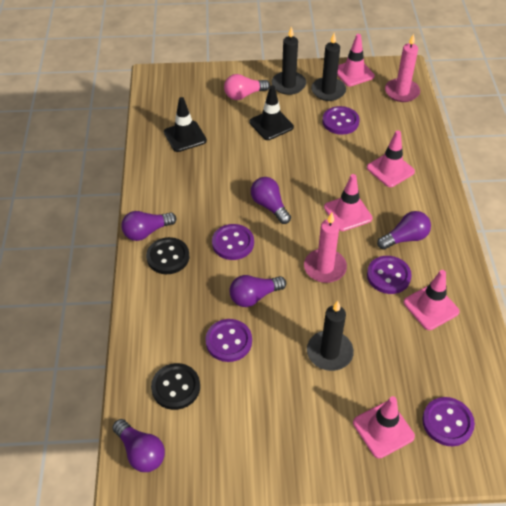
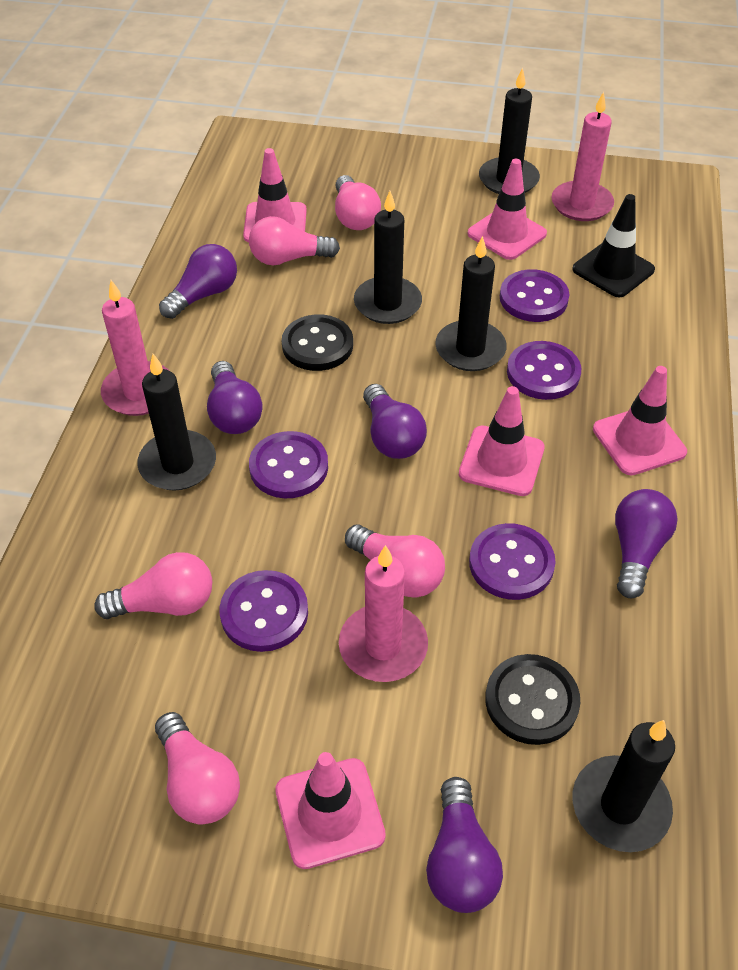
black candle: 3 -> 5
black traffic cone: 2 -> 1
pink candle: 2 -> 3
pink light bulb: 1 -> 5

